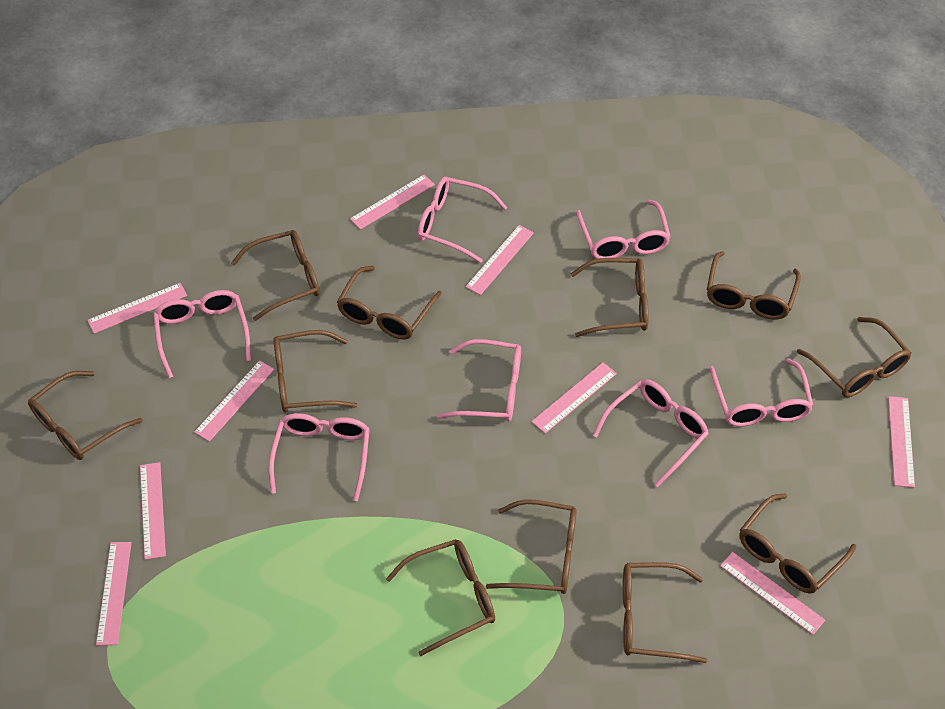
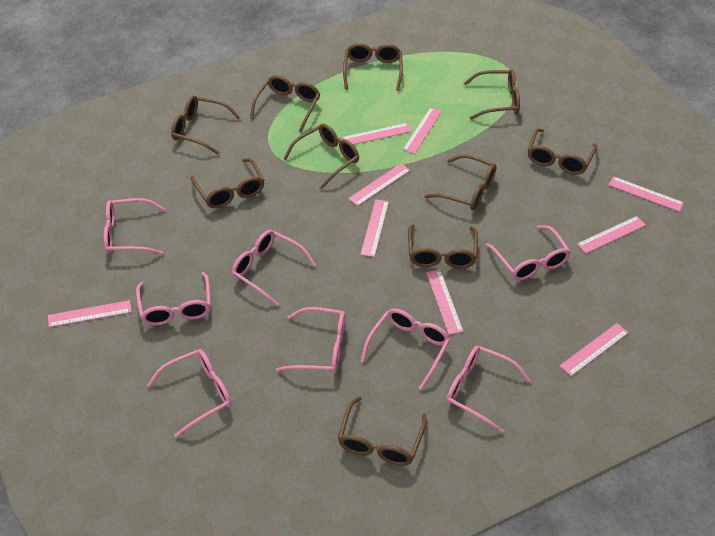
brown glasses: 11 -> 10
pink glasses: 7 -> 8

